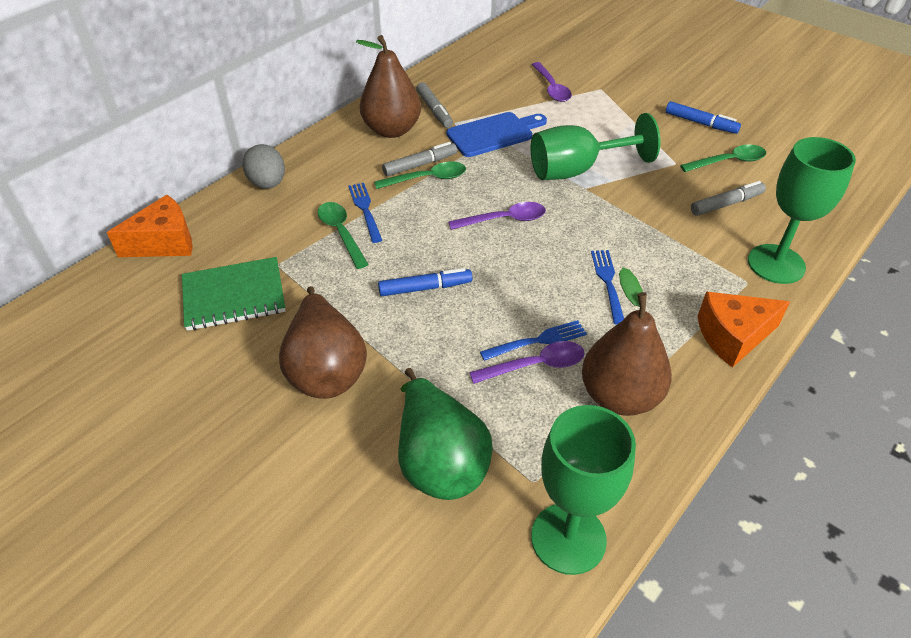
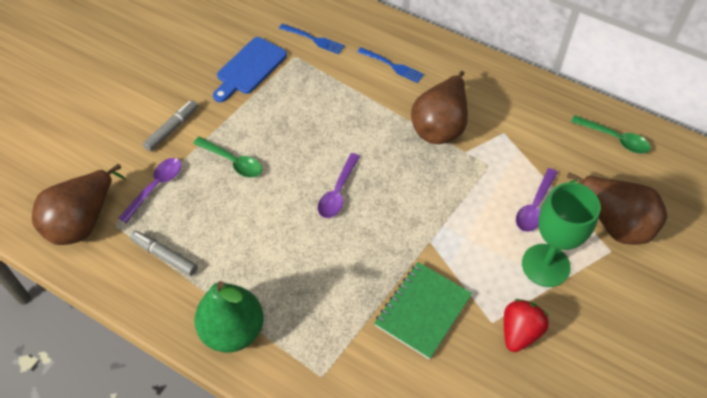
blue fork: 3 -> 2
blue marker: 2 -> 0
green goblet: 3 -> 1
green spoon: 3 -> 2
grey egg: 1 -> 0
grey marker: 3 -> 2
orange cheese: 2 -> 0
red strawberry: 0 -> 1

